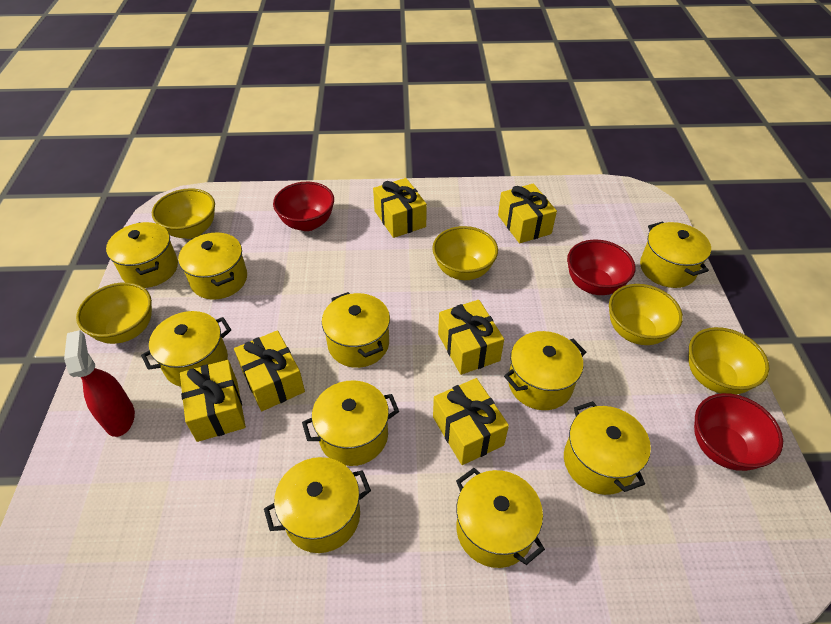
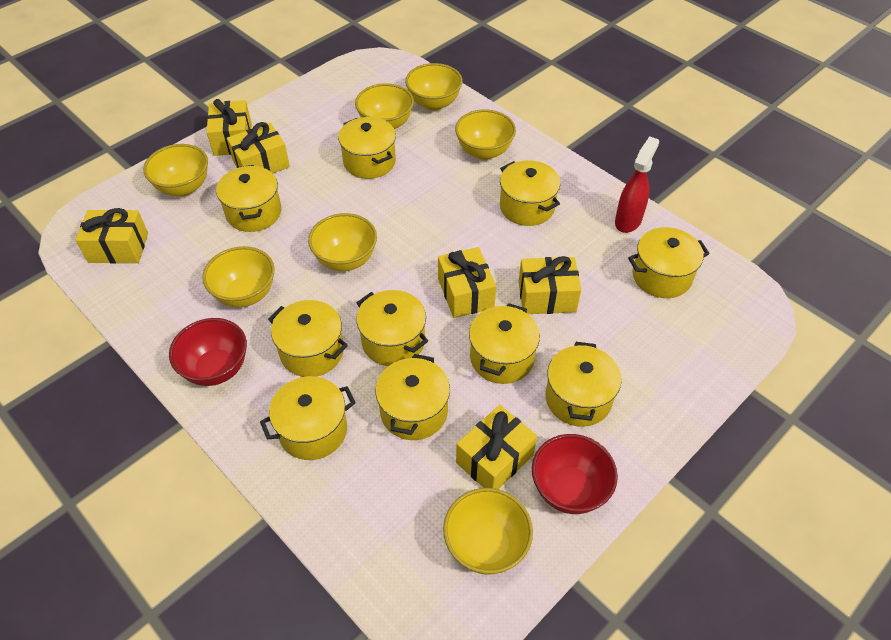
red bowl: 3 -> 2
yellow bowl: 5 -> 7

